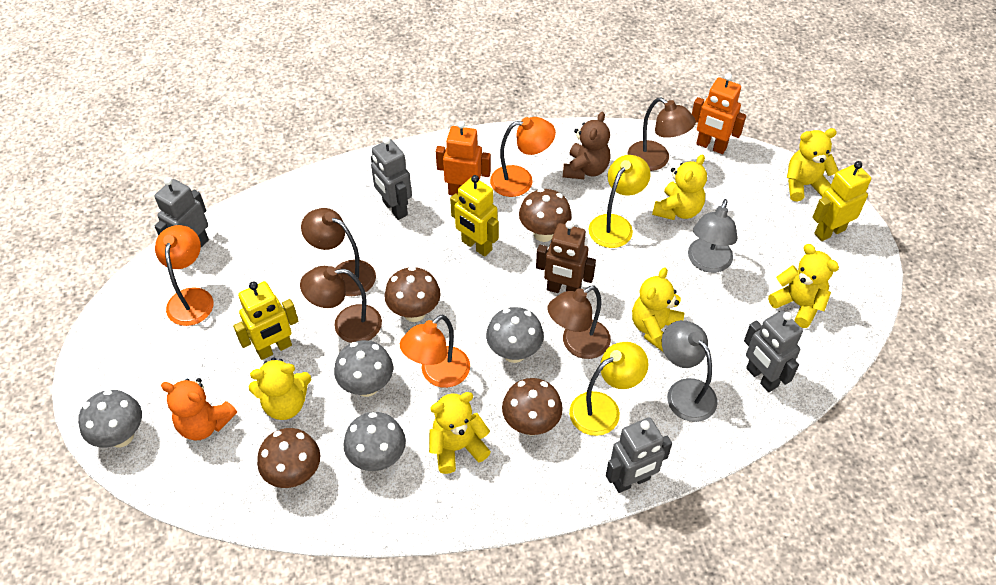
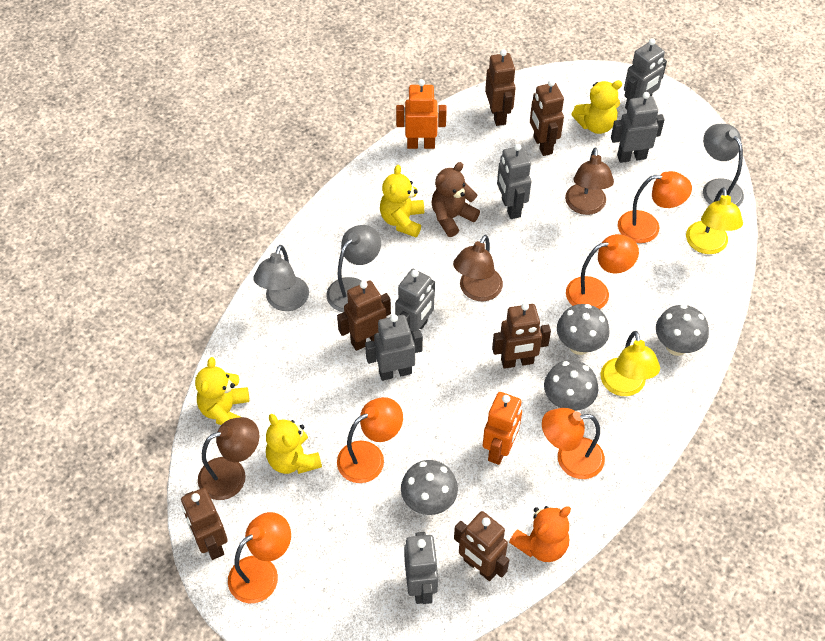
brown lamp: 4 -> 3
brown mushroom: 4 -> 0
brown robot: 1 -> 6
grey lamp: 2 -> 3
grey robot: 4 -> 6
orange lamp: 3 -> 5
yellow robot: 3 -> 0
yellow teddy bear: 6 -> 4

